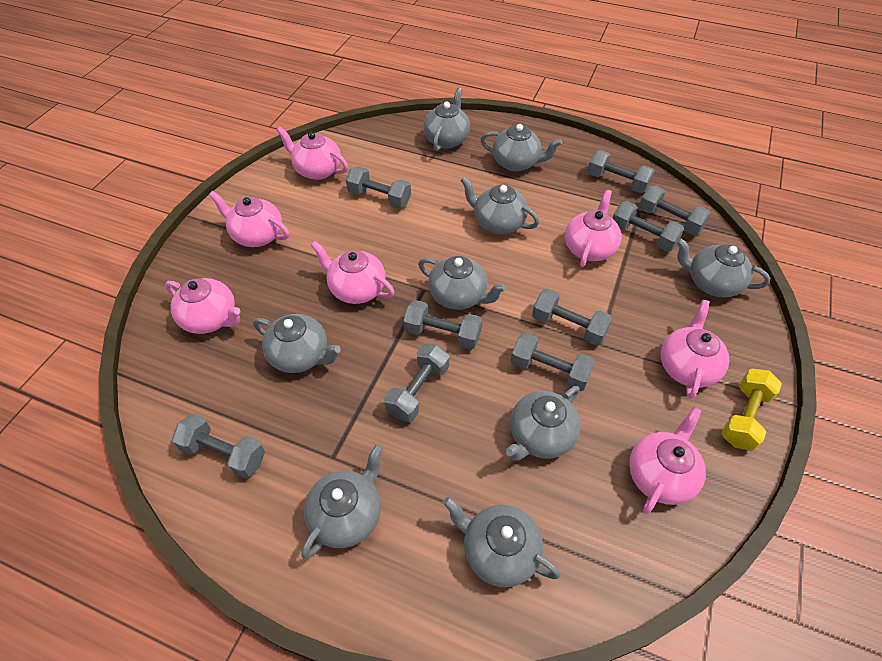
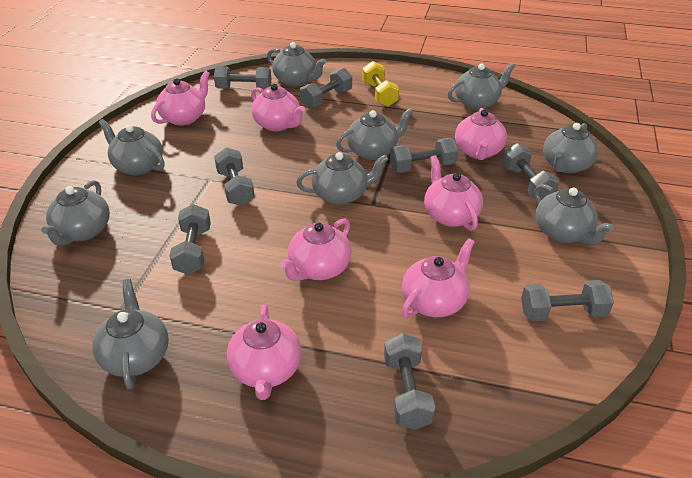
grey dumbbell: 9 -> 8

